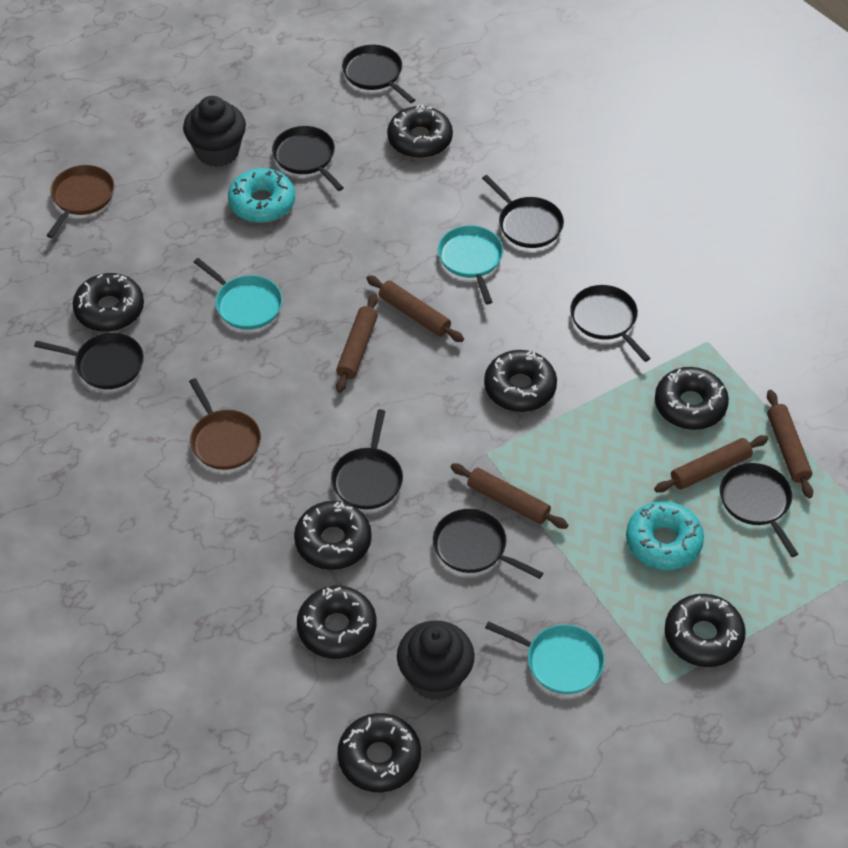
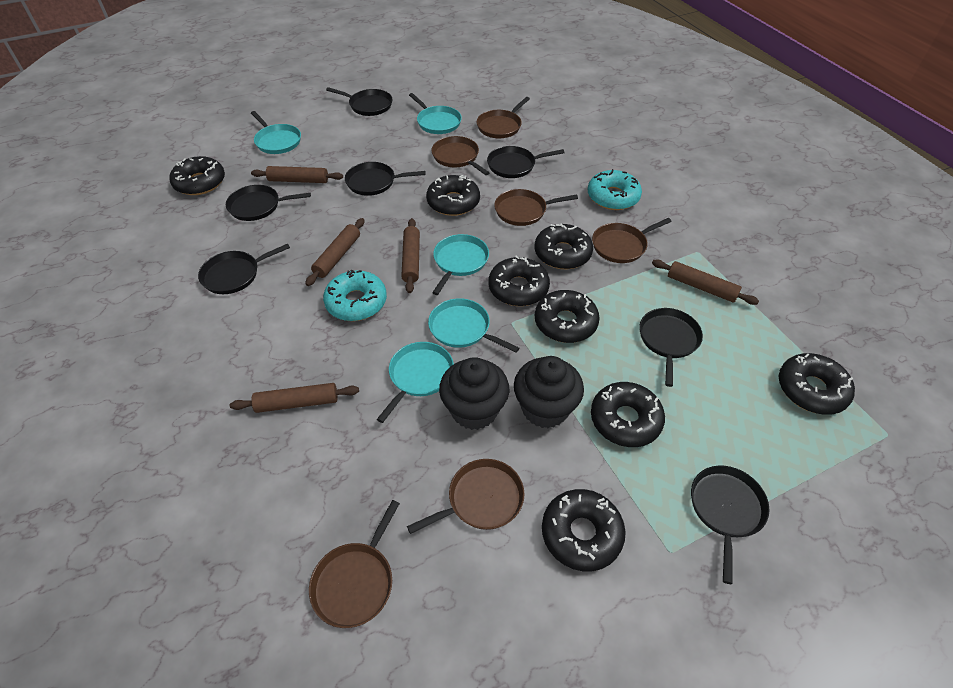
black pan: 8 -> 7
brown pan: 2 -> 6
turquoise pan: 3 -> 5

